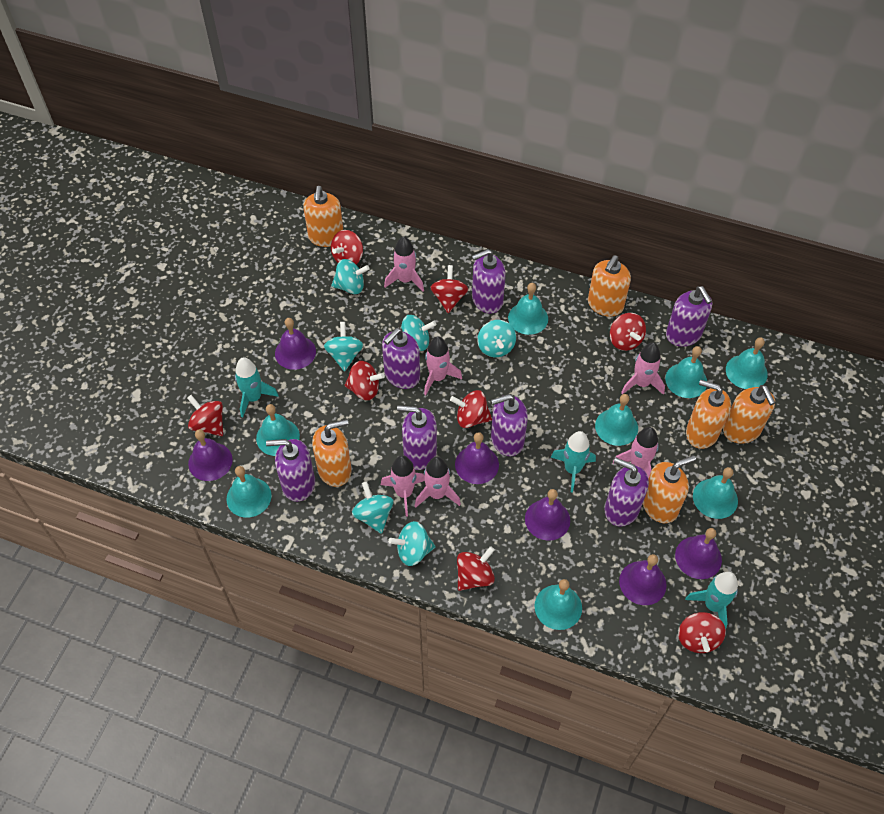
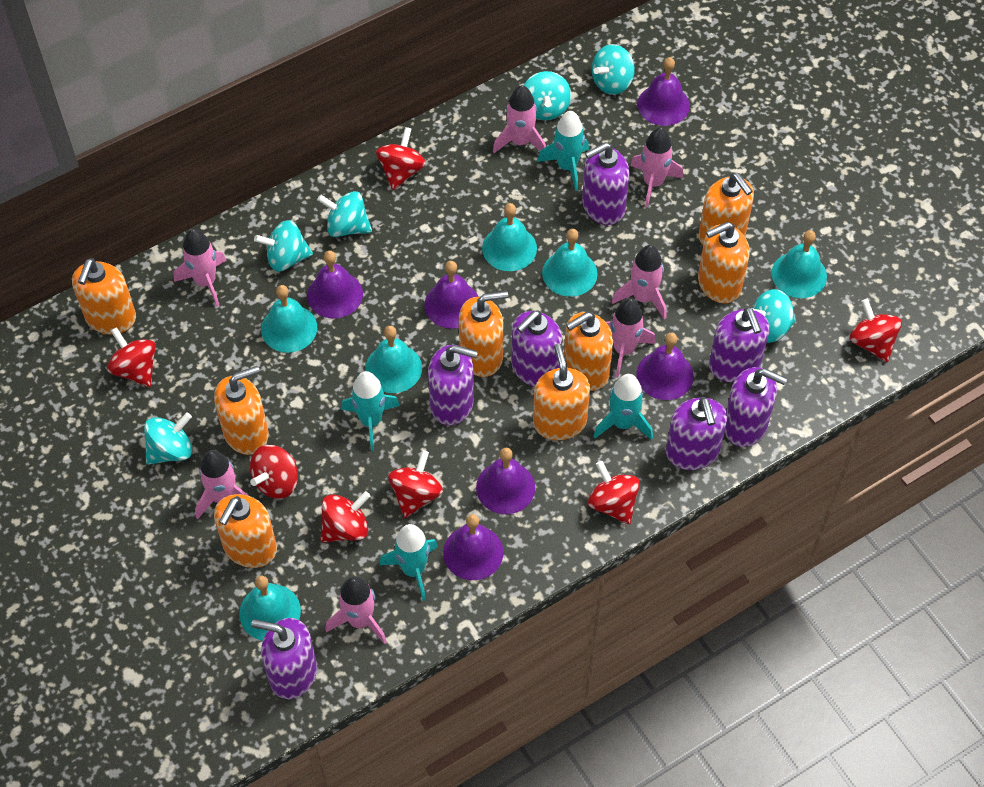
orange soap dispenser: 6 -> 8
pink rocket: 6 -> 7
red spinning top: 8 -> 7
turquoise bell: 8 -> 6
turquoise rocket: 3 -> 4

